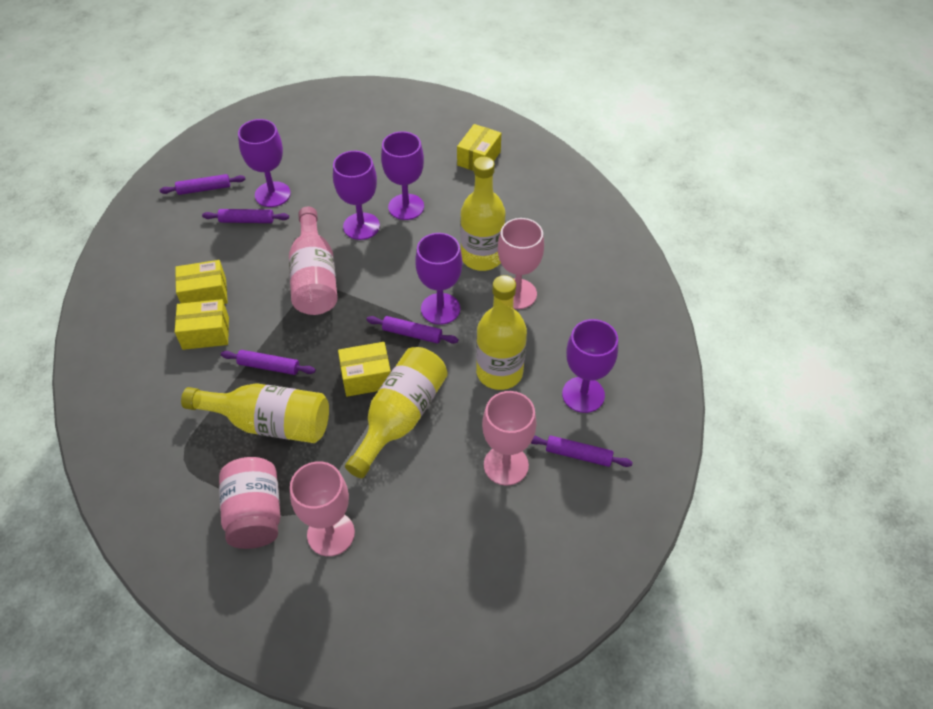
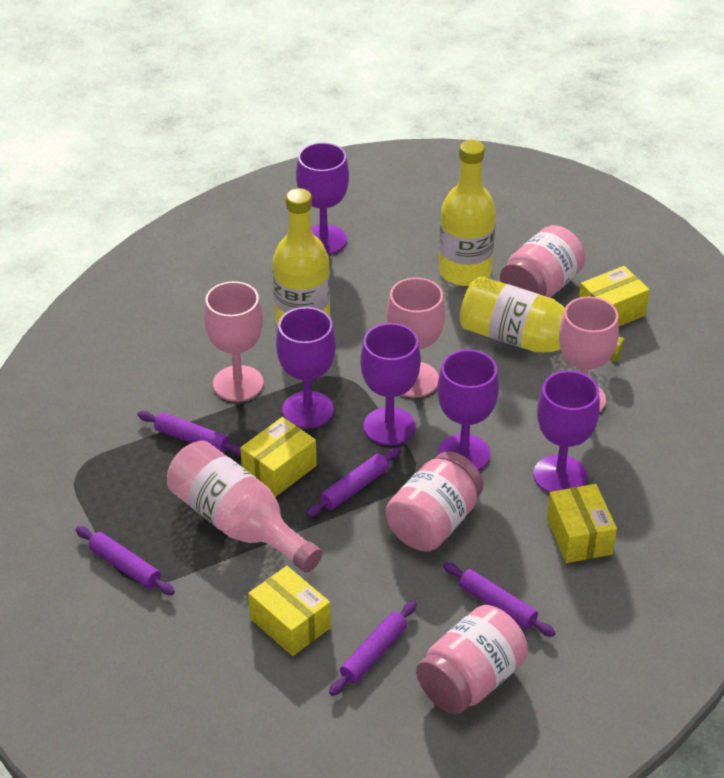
pink jar: 1 -> 3
yellow bottle: 4 -> 3

